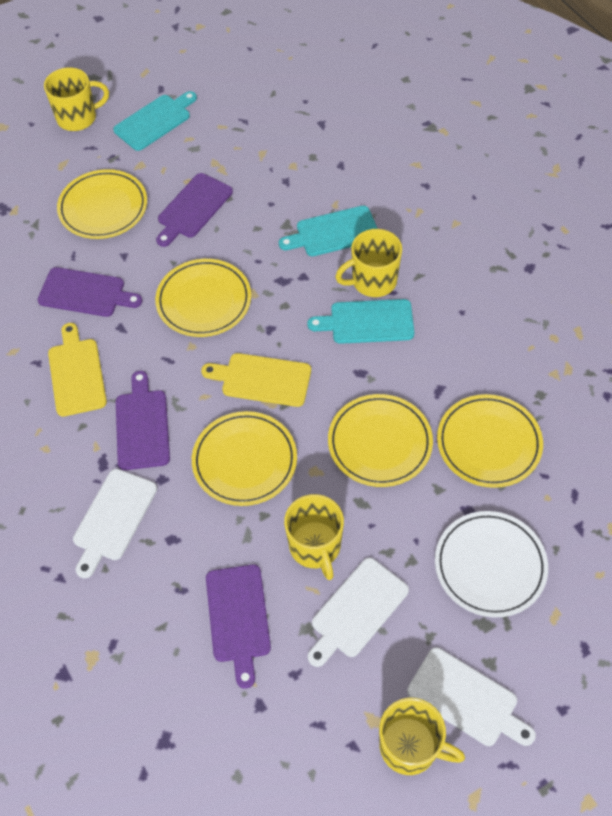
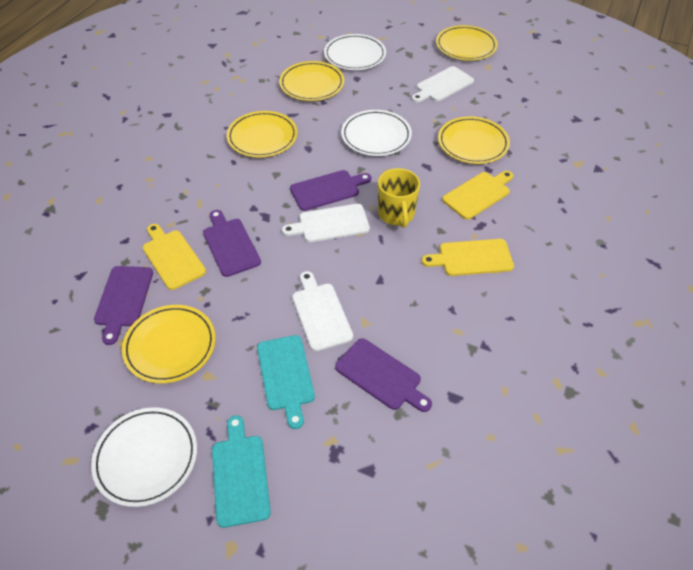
turquoise cutting board: 3 -> 2
white plate: 1 -> 3
yellow cutting board: 2 -> 3
yellow mug: 4 -> 1

